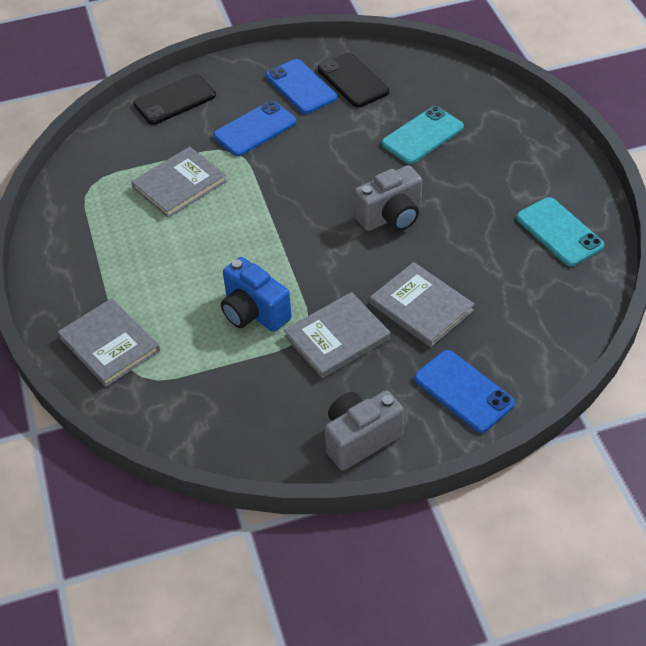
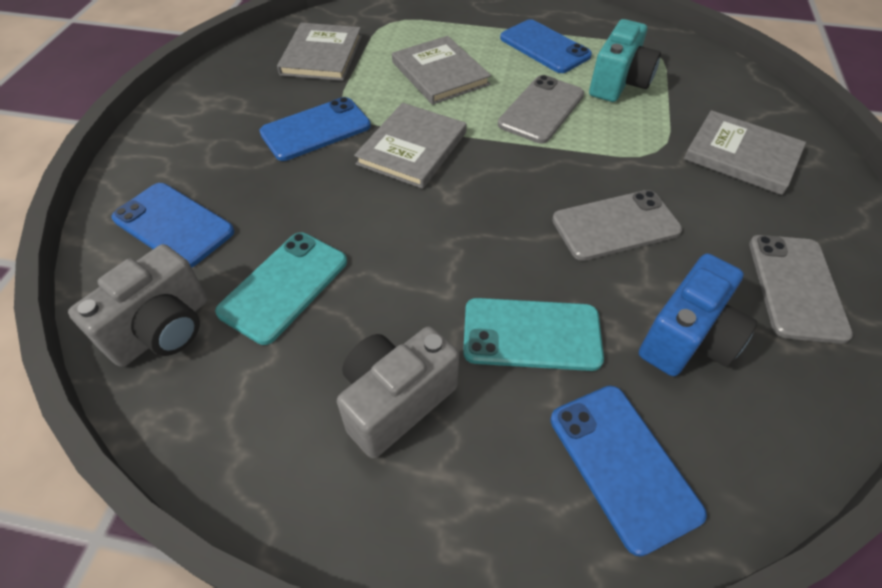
black phone: 2 -> 0
blue phone: 3 -> 4
grey phone: 0 -> 3
turquoise camera: 0 -> 1

